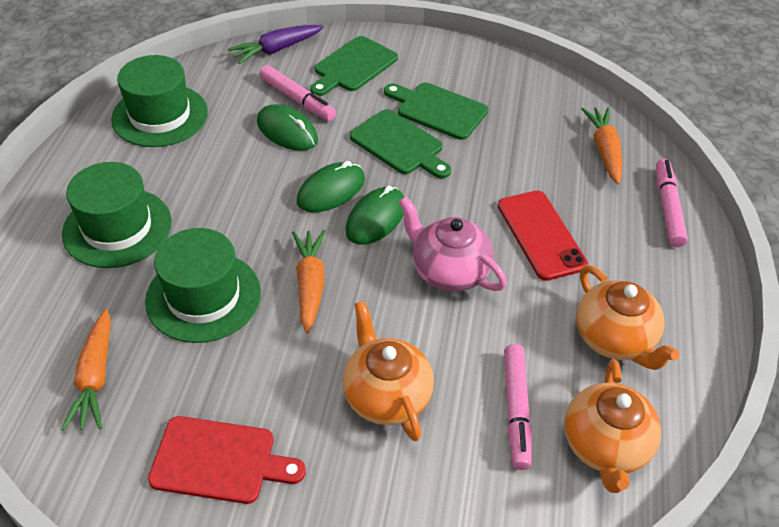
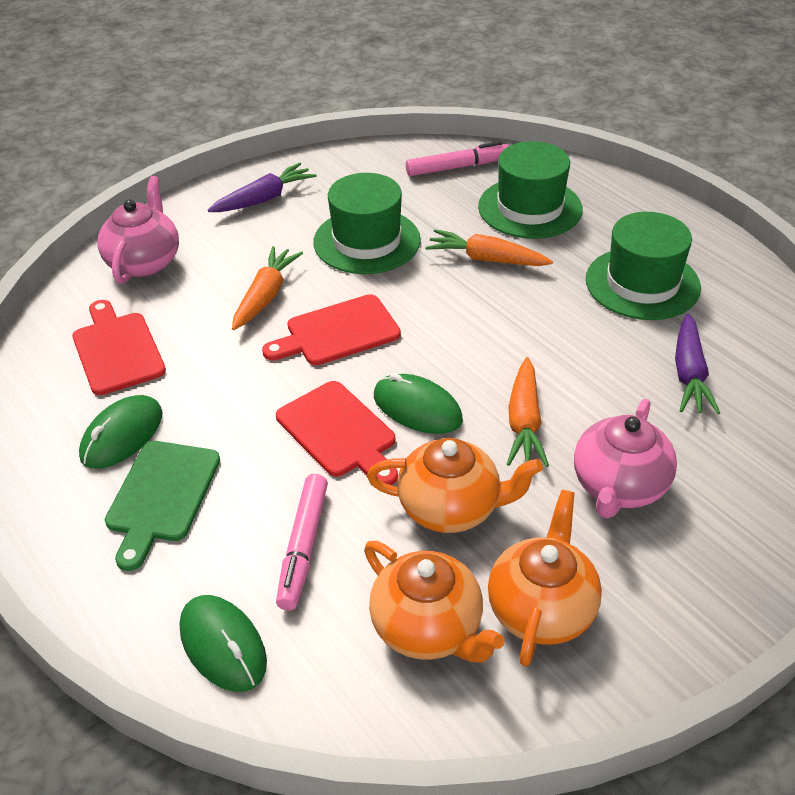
green cutting board: 3 -> 1
pink marker: 3 -> 2
pink teapot: 1 -> 2
purple carrot: 1 -> 2
red cutting board: 1 -> 3
red phone: 1 -> 0

